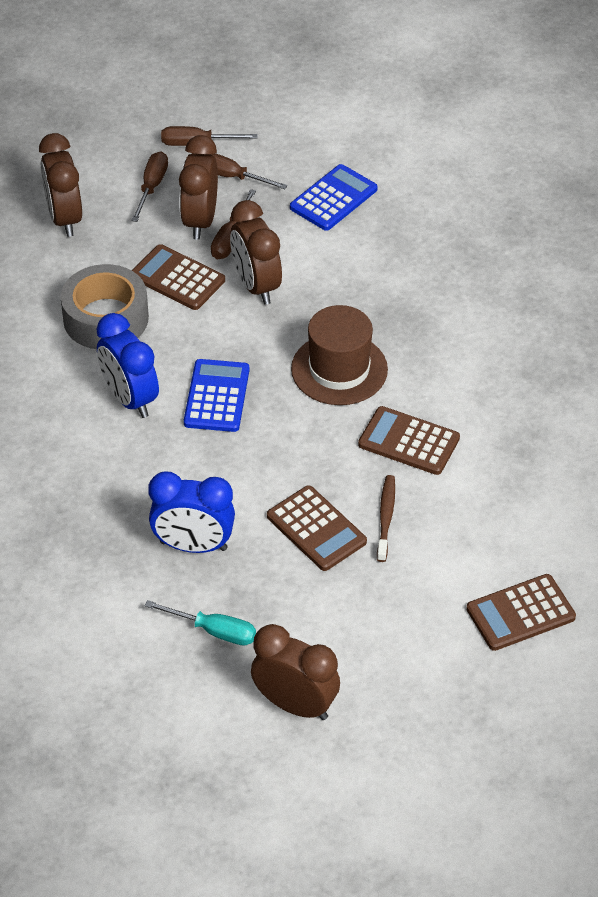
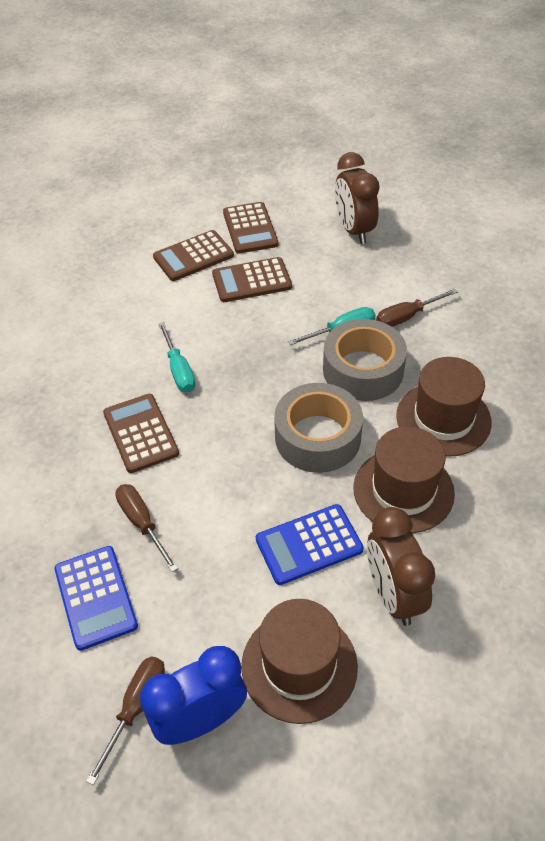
blue clock: 2 -> 1
brown clock: 4 -> 2
brown hat: 1 -> 3
brown screwdriver: 4 -> 3
brown toothbrush: 1 -> 0
grey tape: 1 -> 2
turquoise screwdriver: 1 -> 2

